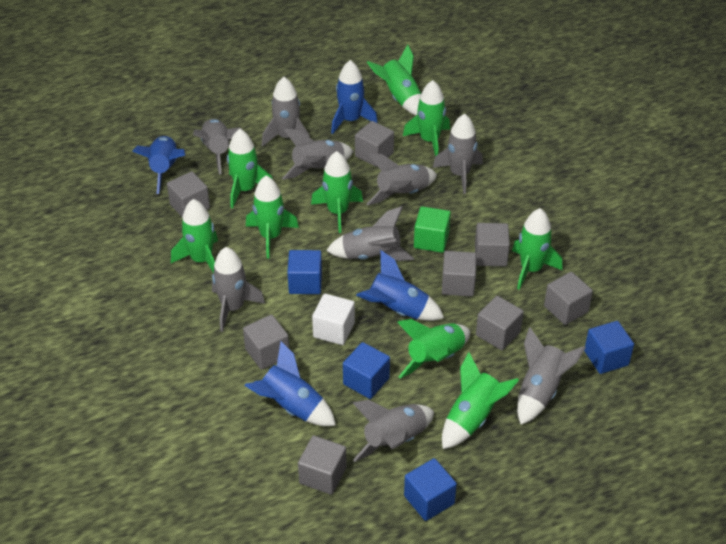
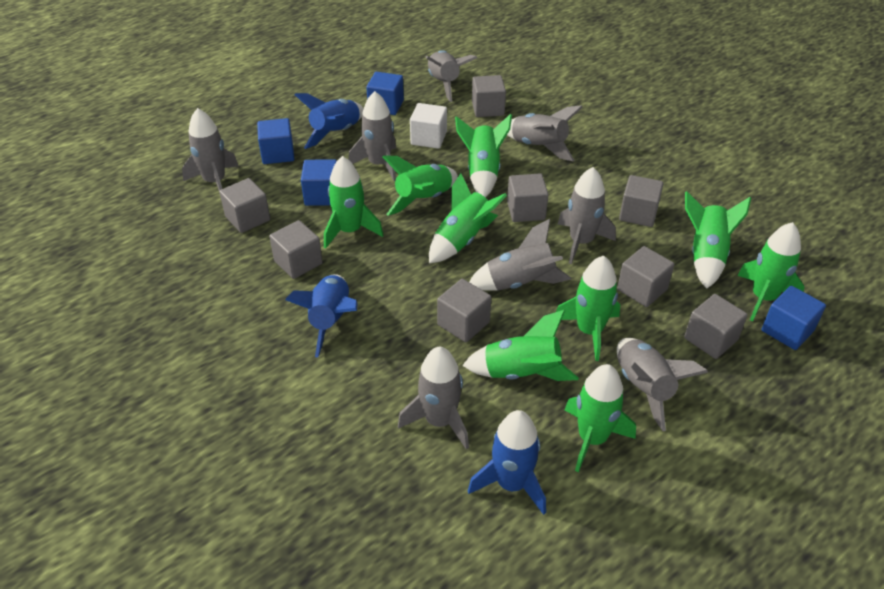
blue rocket: 4 -> 3
green cube: 1 -> 0
grey rocket: 9 -> 8

